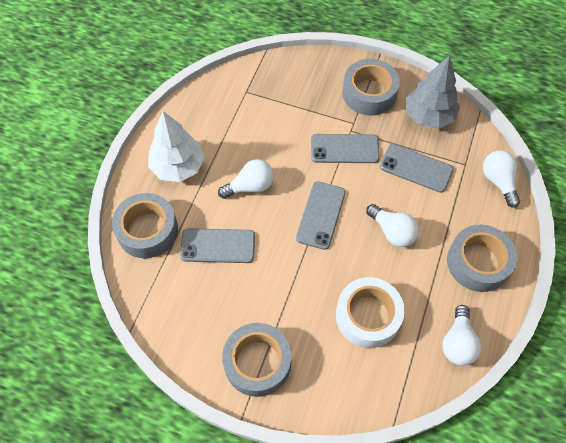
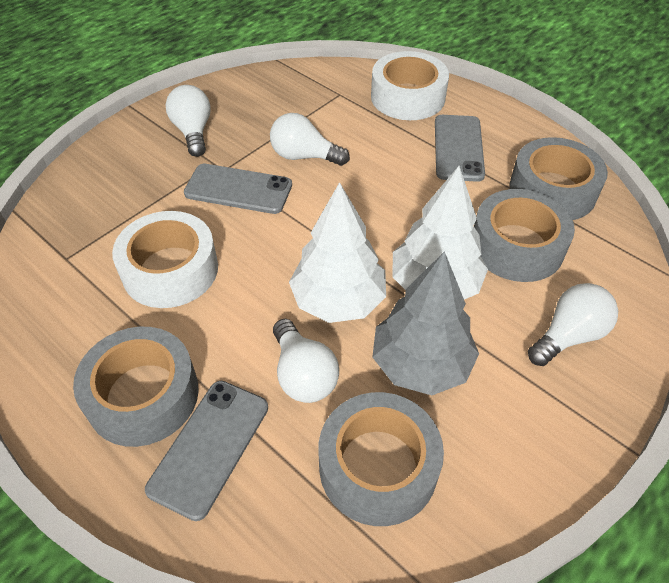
grey phone: 4 -> 3
white tape: 1 -> 2
white tree: 1 -> 2

